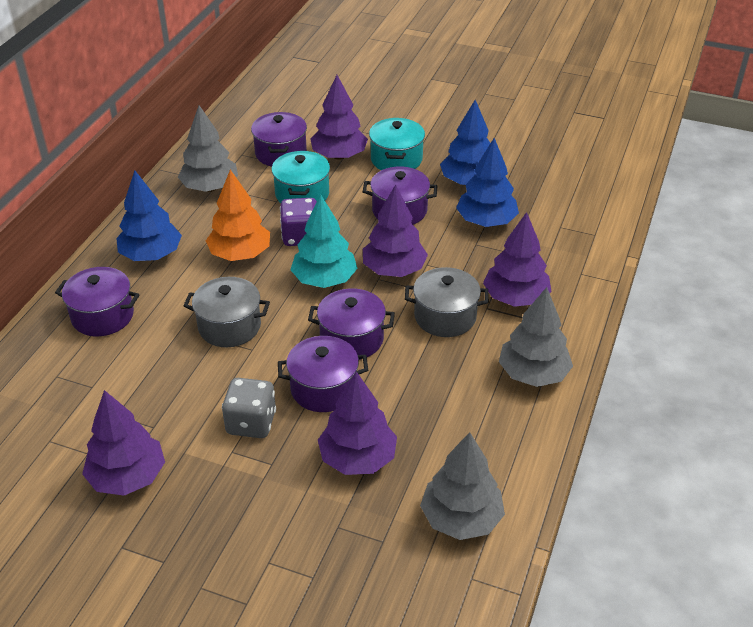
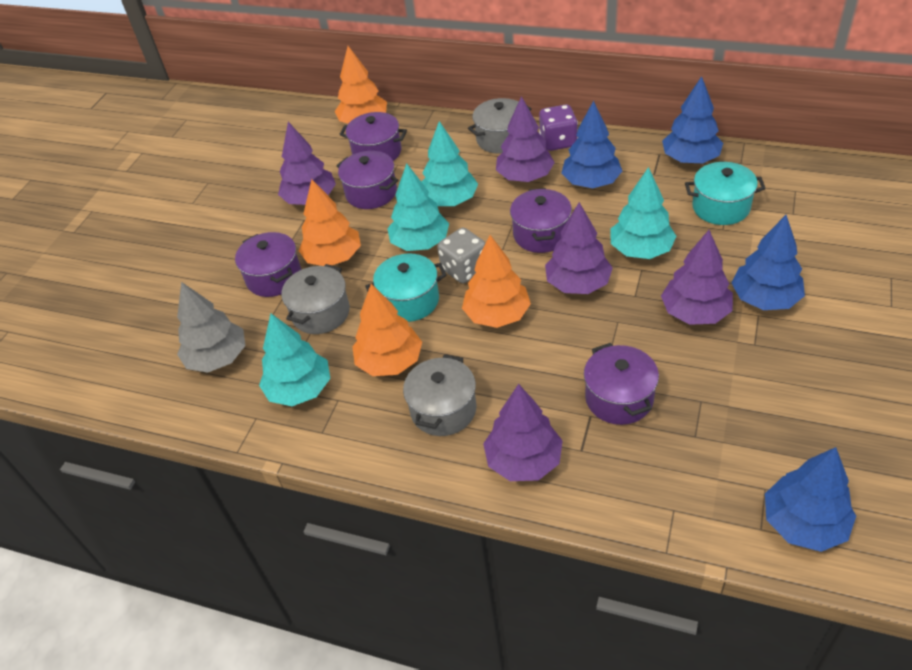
blue tree: 3 -> 4
grey pot: 2 -> 3
grey tree: 3 -> 1
orange tree: 1 -> 4
turquoise tree: 1 -> 4

